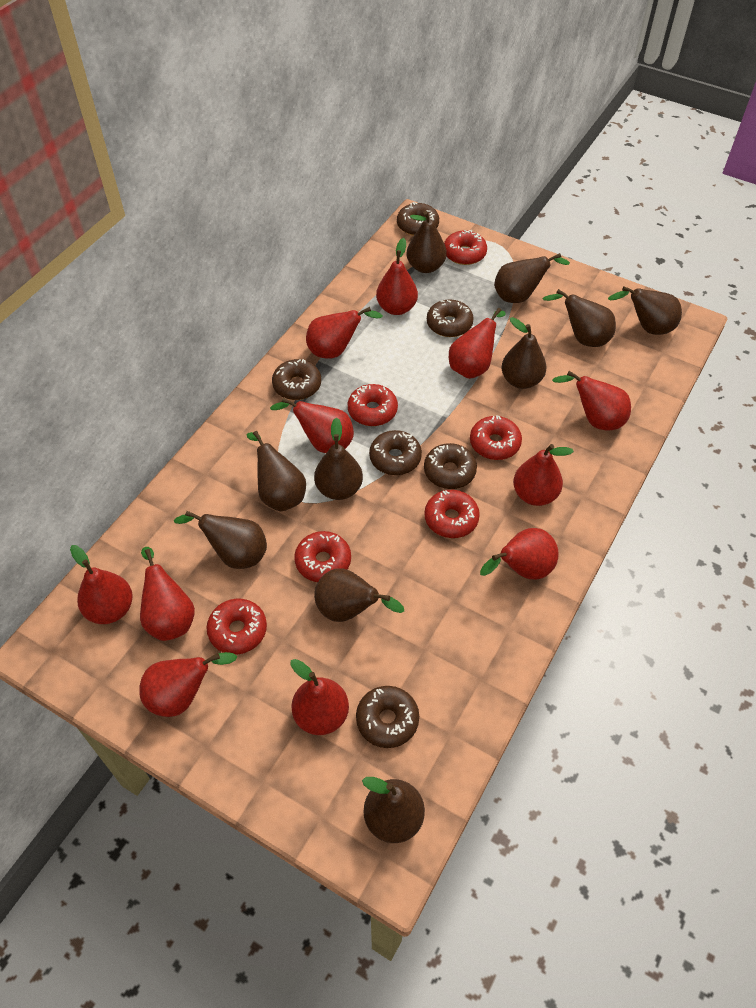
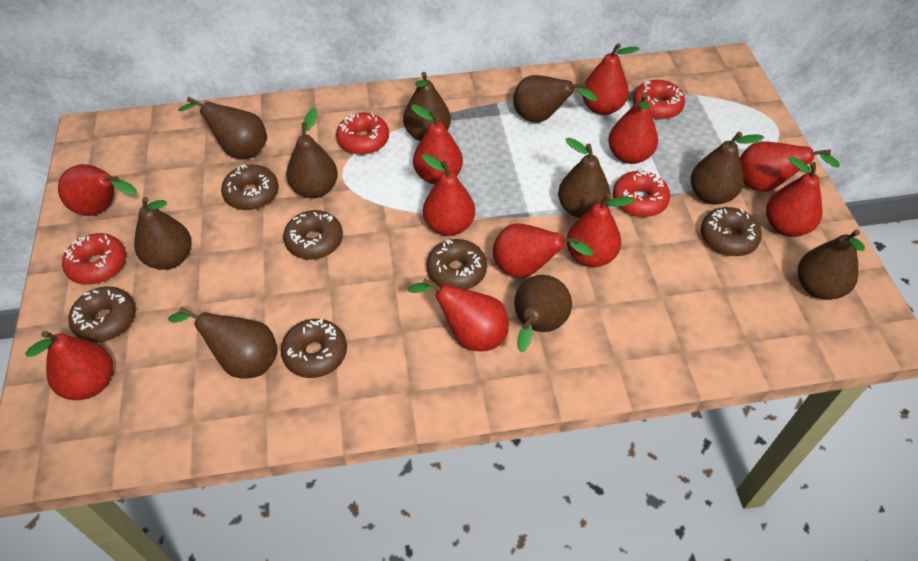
red donut: 6 -> 4

